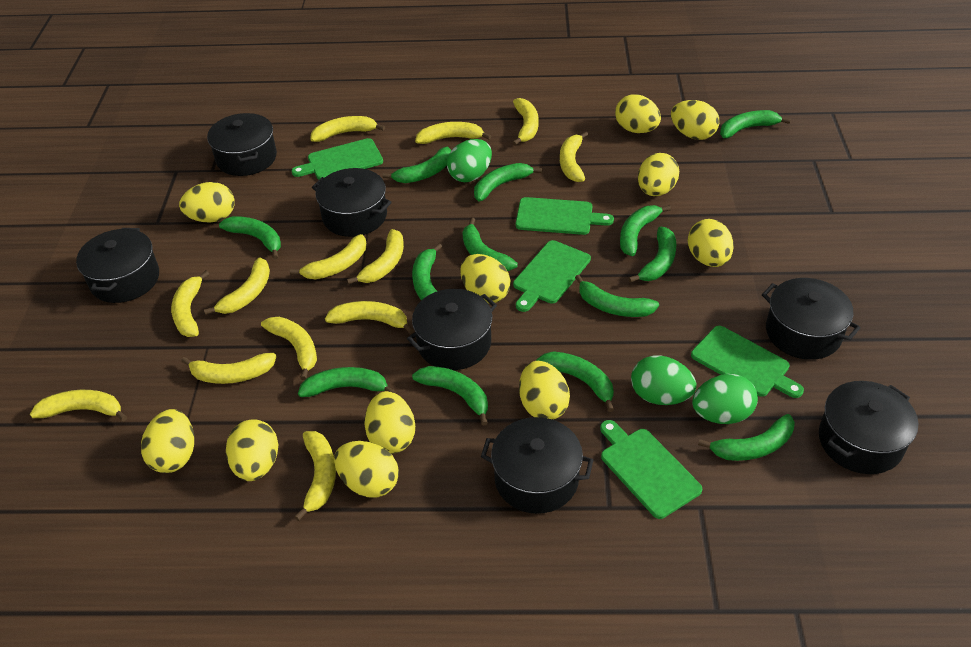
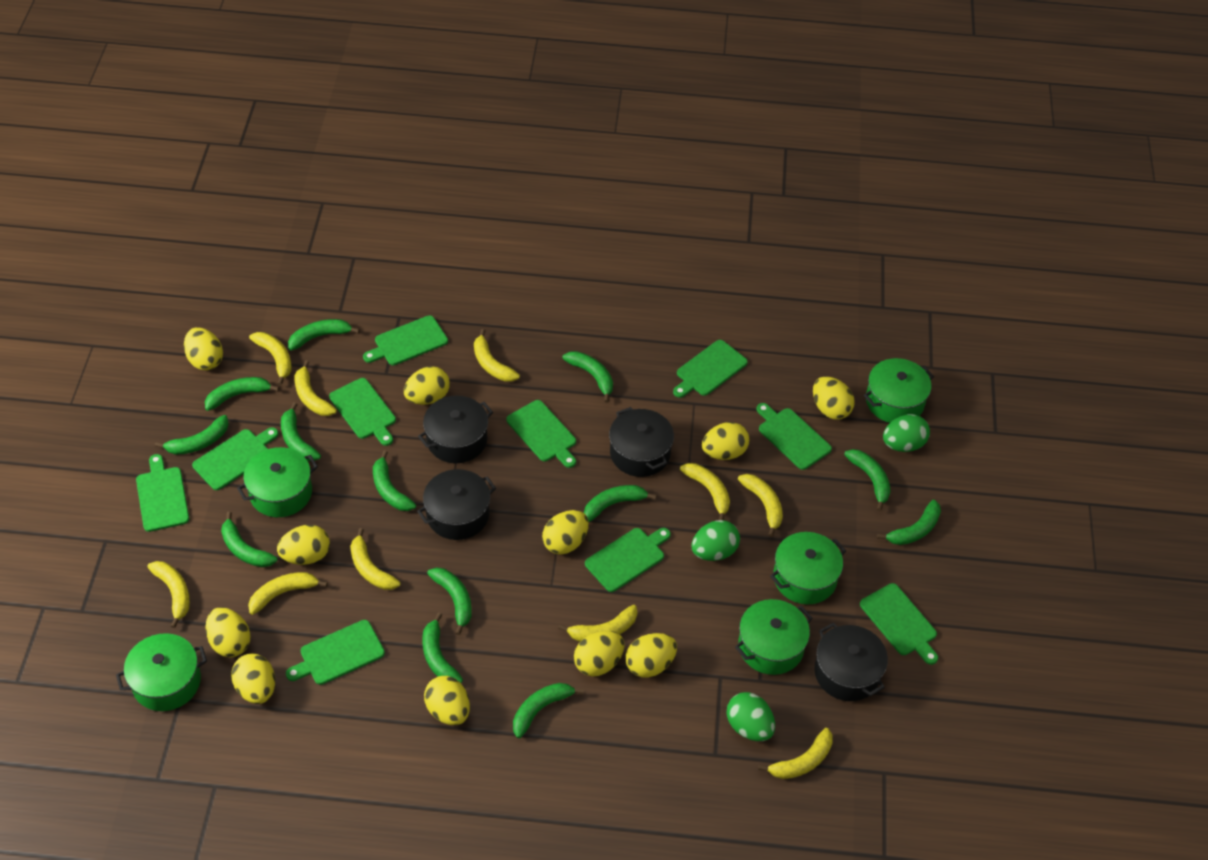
black pot: 7 -> 4
green cutting board: 5 -> 10
green pot: 0 -> 5
yellow banana: 13 -> 10

